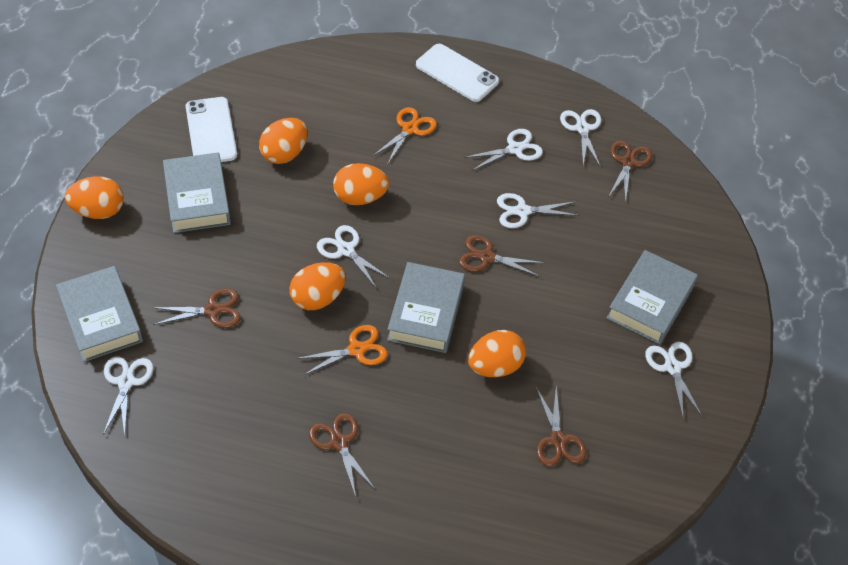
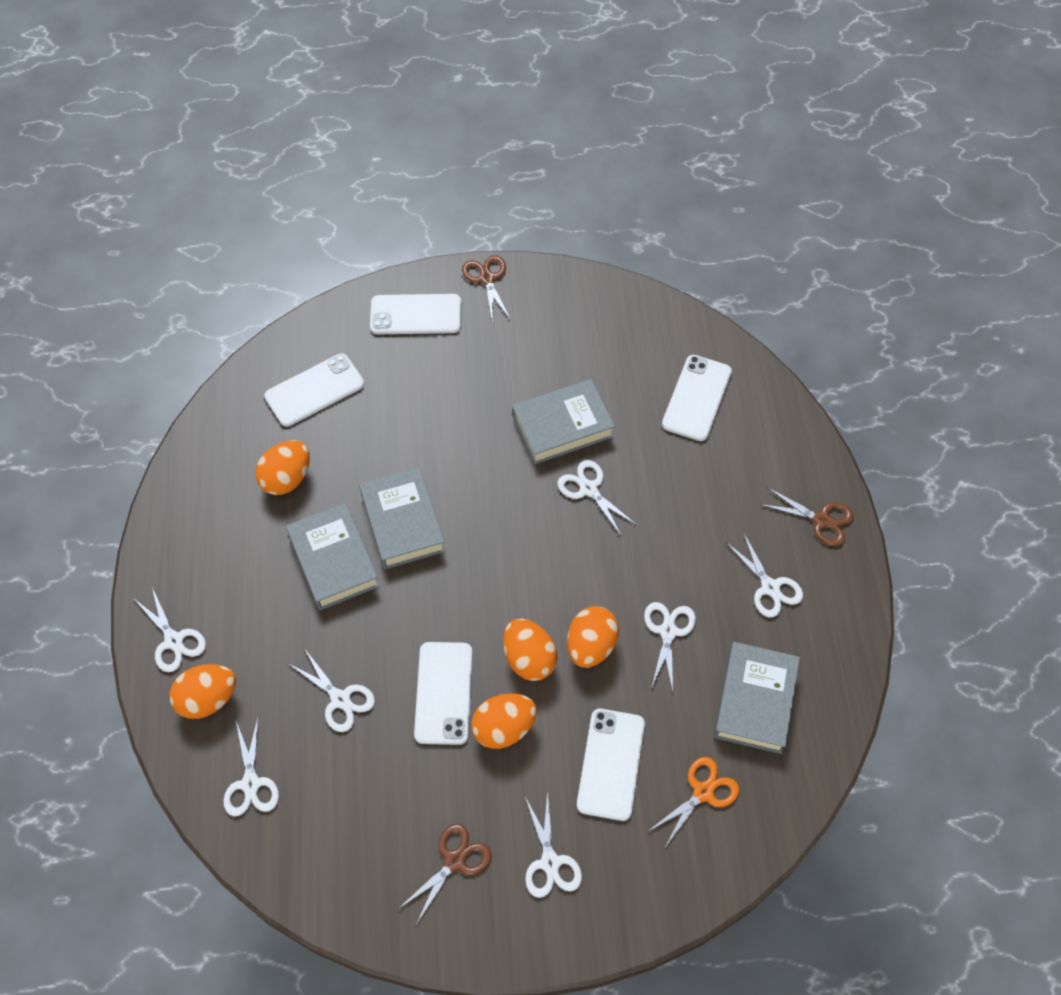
brown scissors: 5 -> 3
orange scissors: 2 -> 1
white phone: 2 -> 5
white scissors: 6 -> 7

